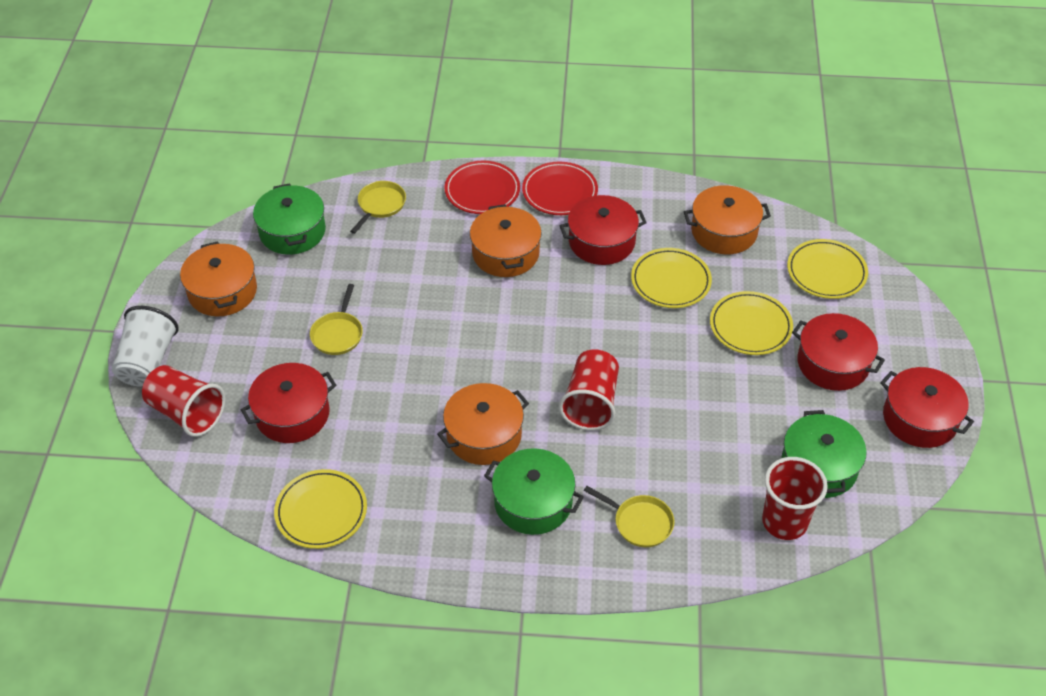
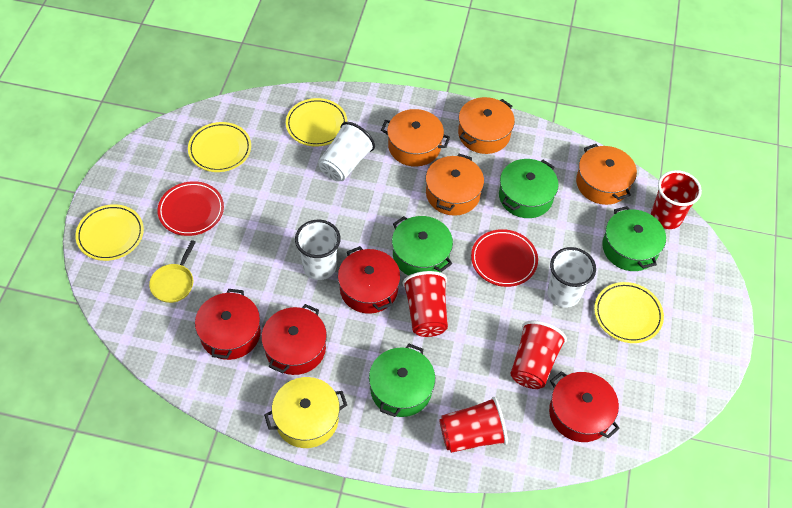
green pot: 3 -> 4
red cup: 3 -> 4
white cup: 1 -> 3
yellow pan: 3 -> 1
yellow pot: 0 -> 1

